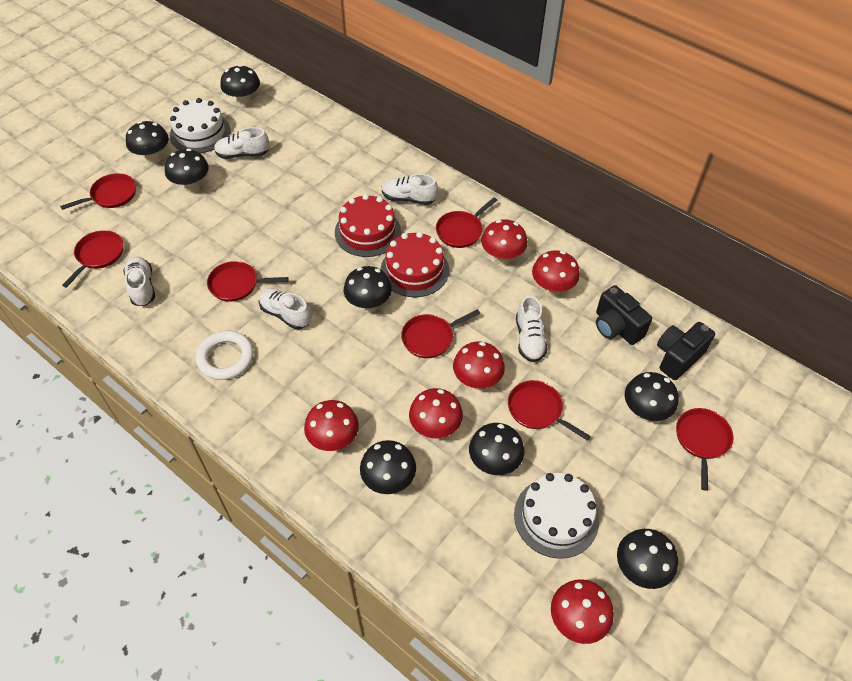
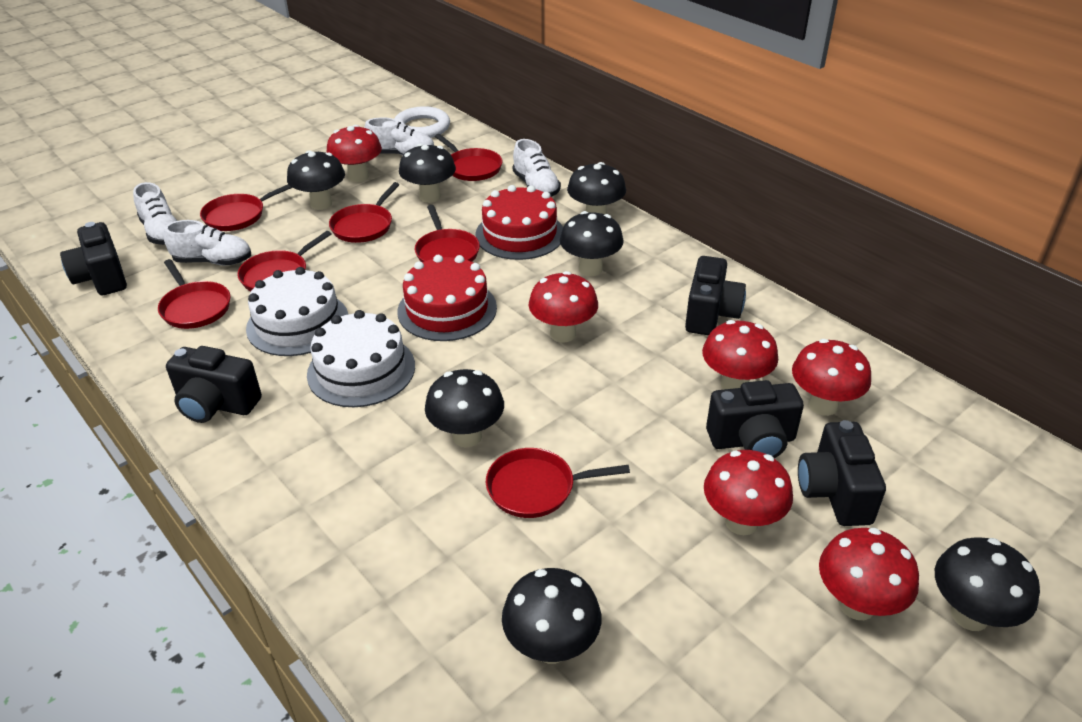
black camera: 2 -> 5
black mushroom: 8 -> 7
white shoe: 5 -> 4

